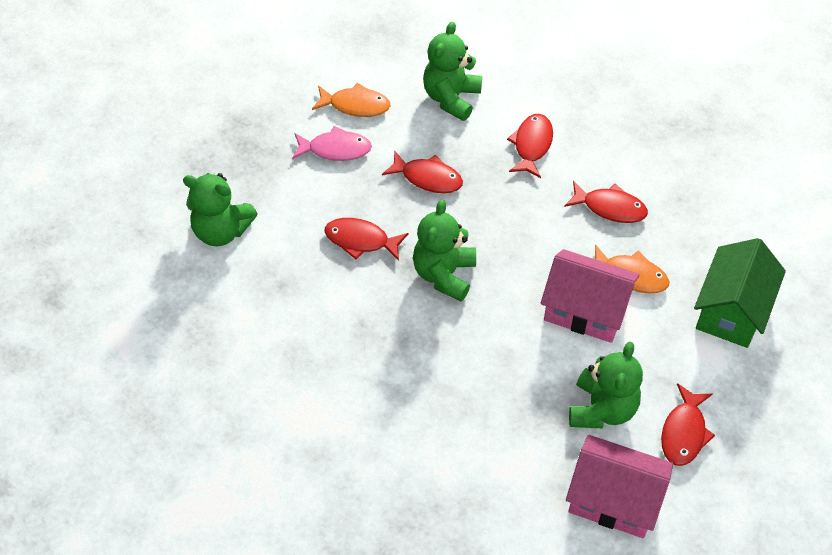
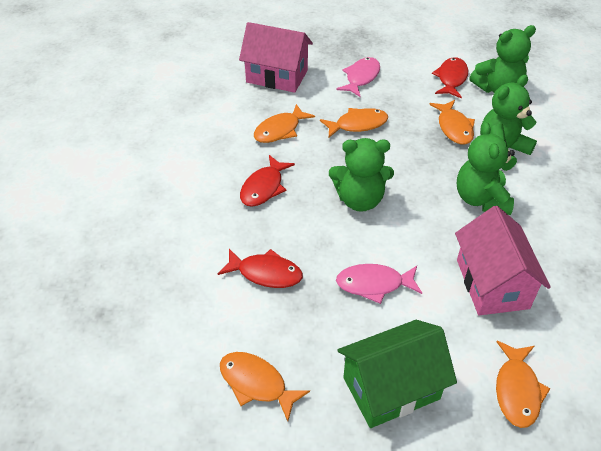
orange fish: 2 -> 5
pink fish: 1 -> 2
red fish: 5 -> 3

